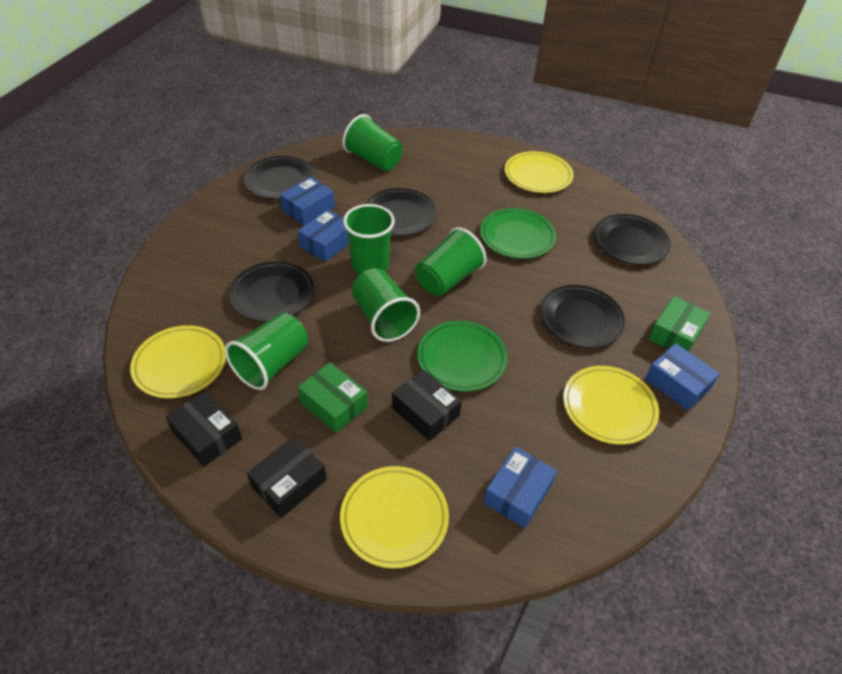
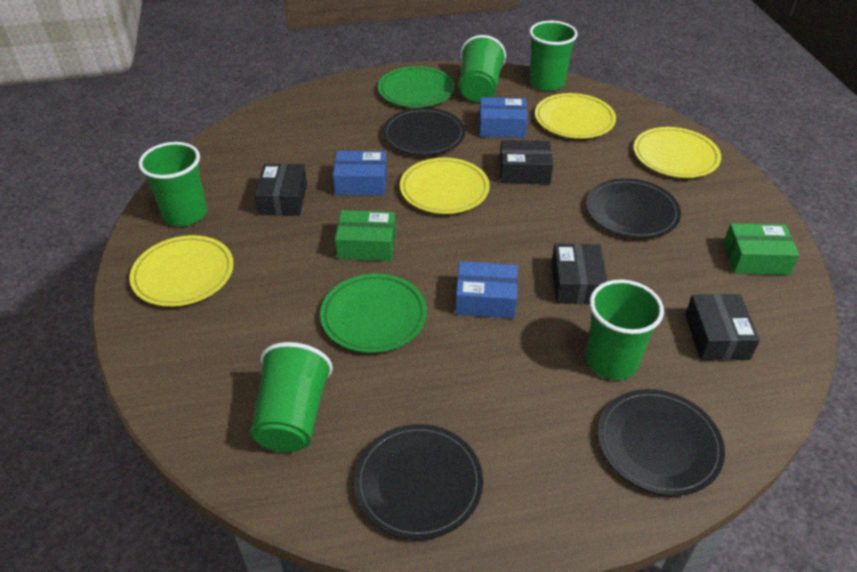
black box: 3 -> 4
black plate: 5 -> 4
blue box: 4 -> 3

